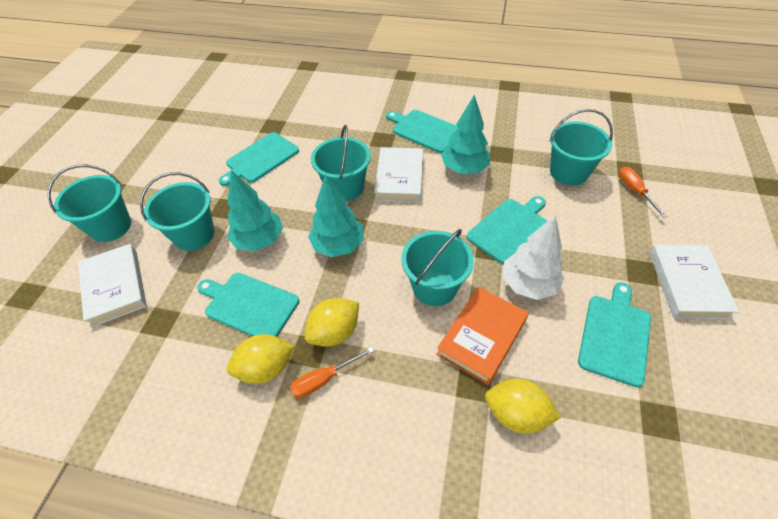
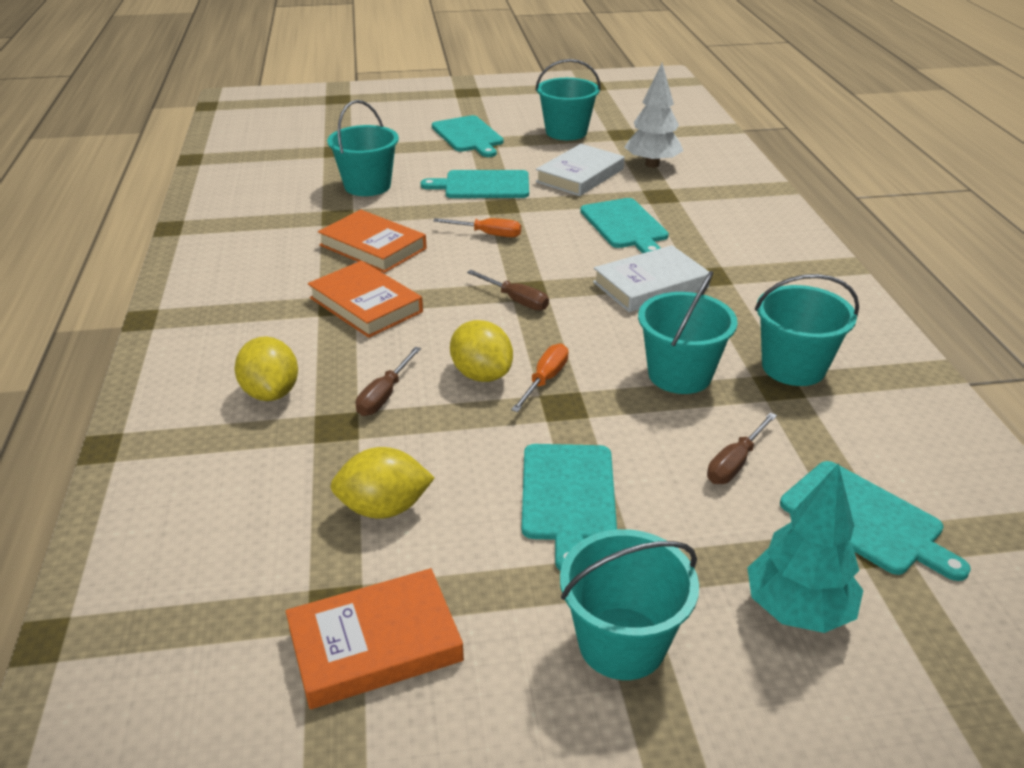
brown screwdriver: 0 -> 3
orange book: 1 -> 3
turquoise tree: 3 -> 1
white book: 3 -> 2

